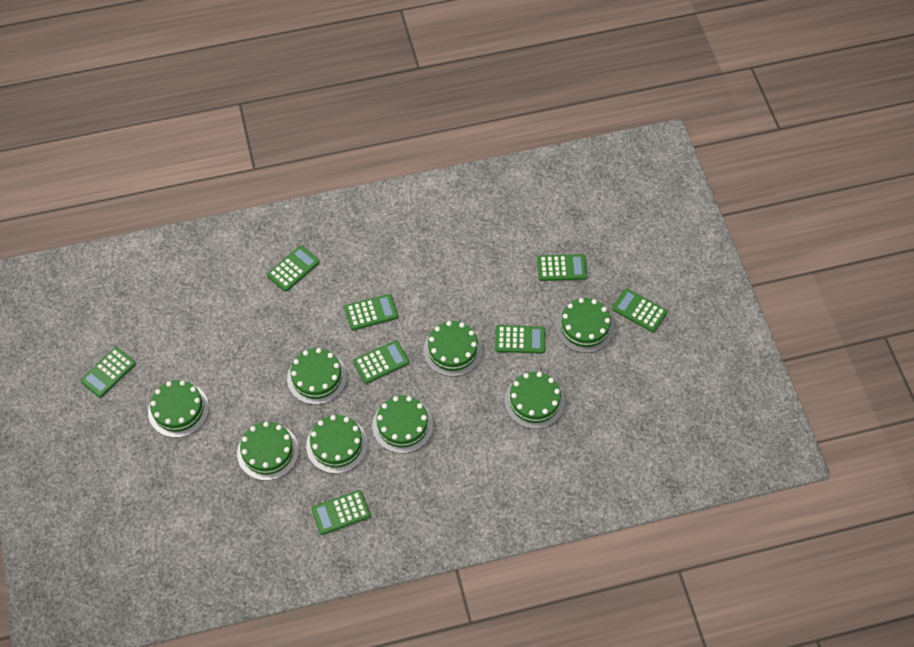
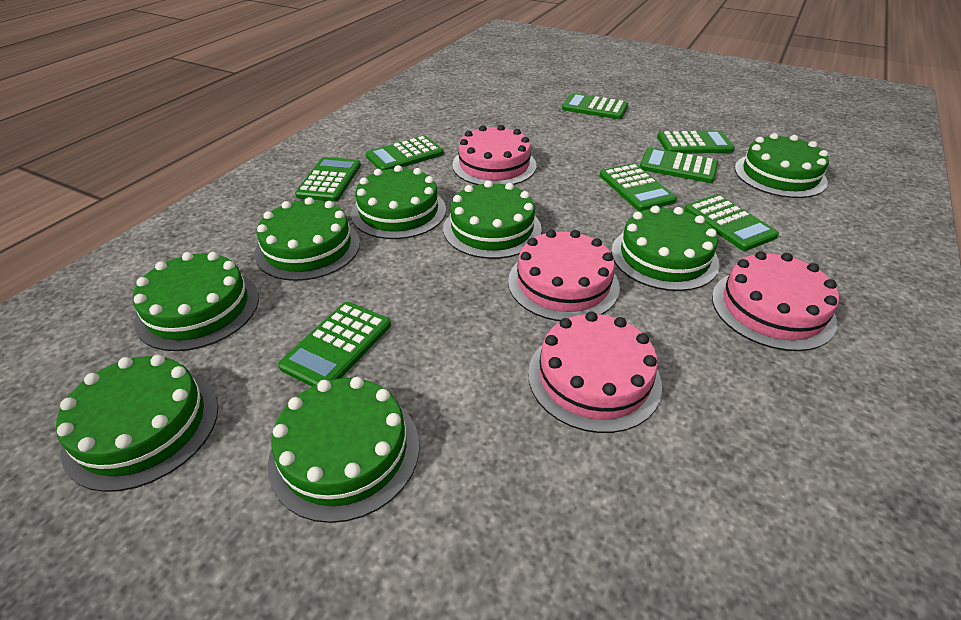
pink cake: 0 -> 4

